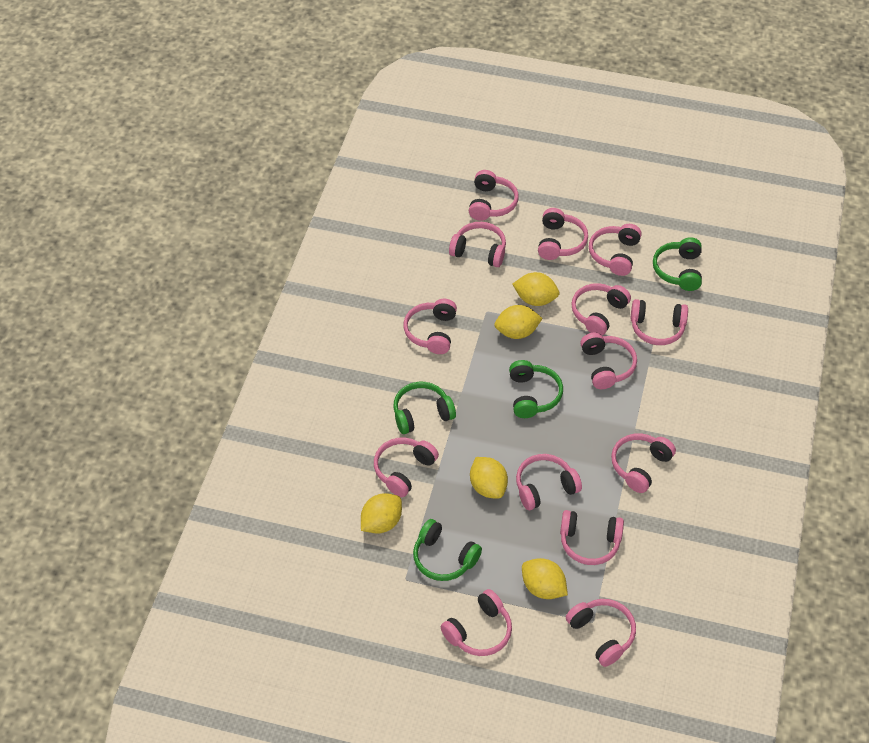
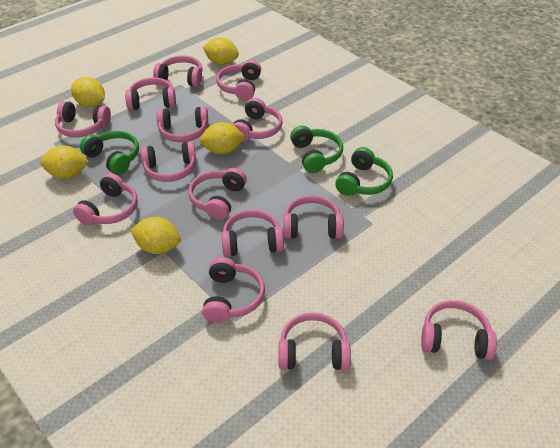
green headphones: 4 -> 3

